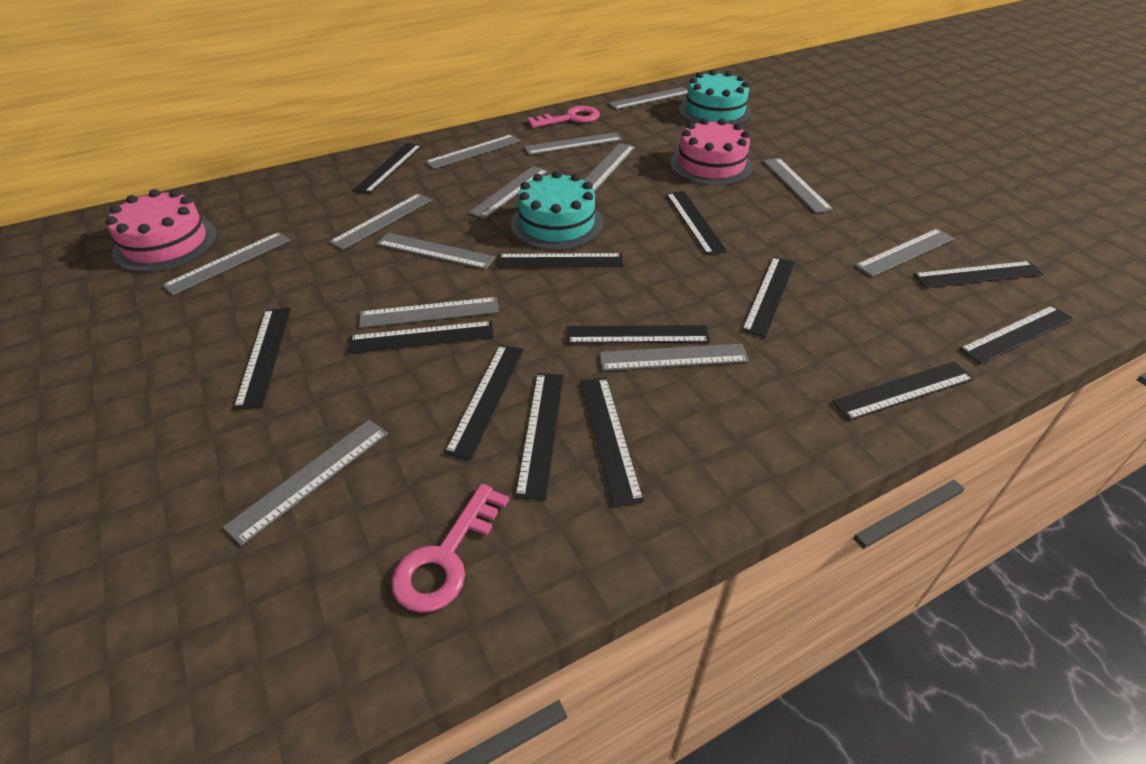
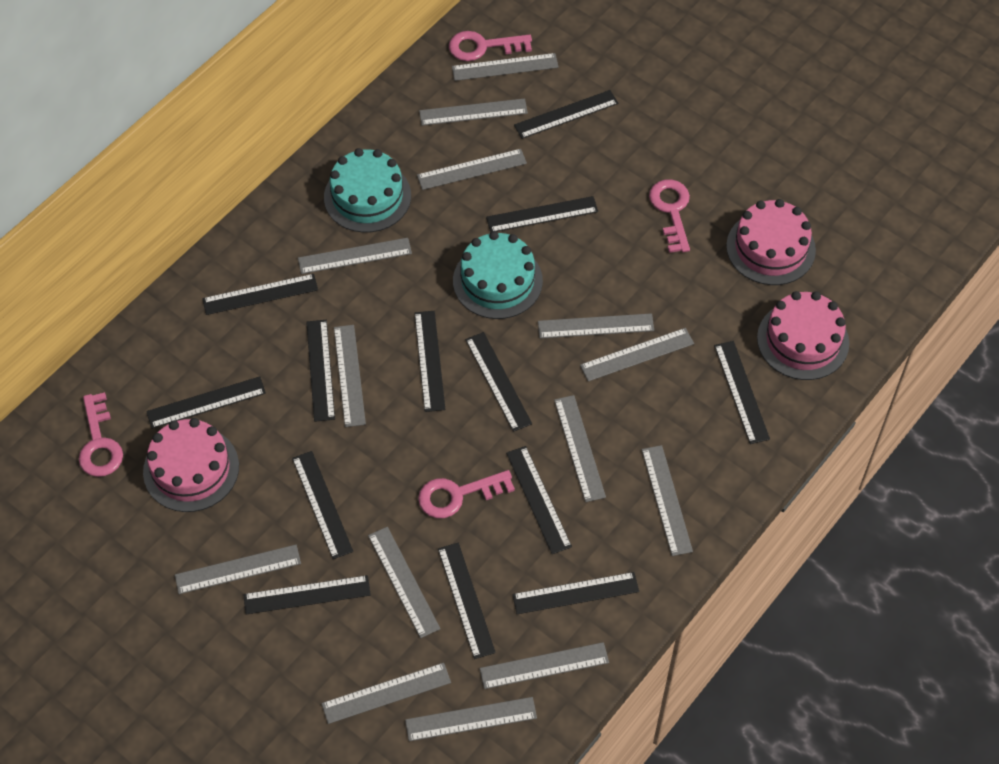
grey ruler: 13 -> 14
pink cake: 2 -> 3
pink key: 2 -> 4

